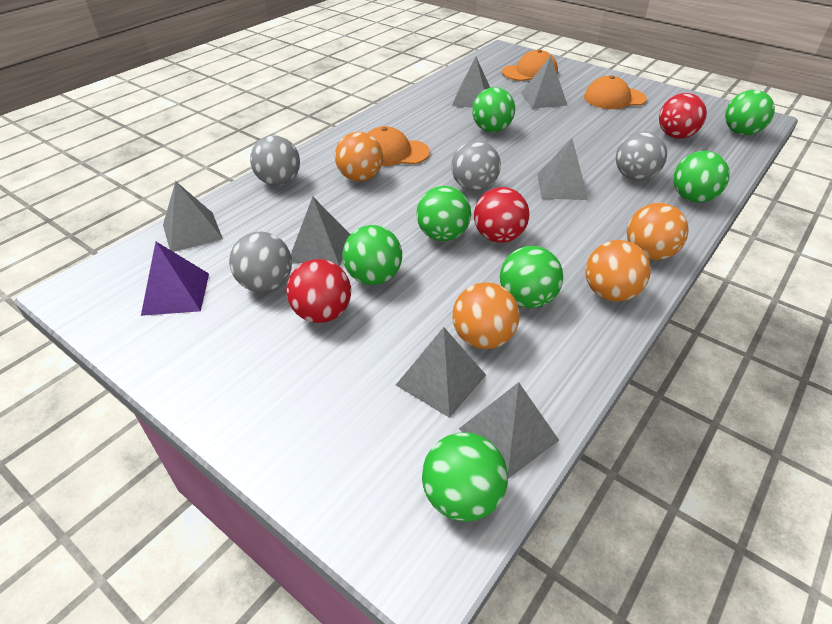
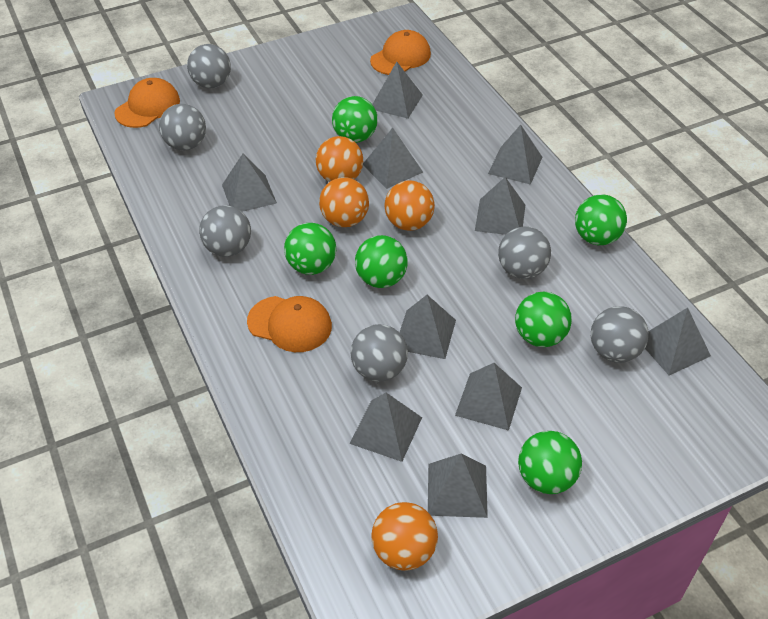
green ball: 7 -> 6
grey ball: 4 -> 6
grey pyramid: 7 -> 10
purple pyramid: 1 -> 0
red ball: 3 -> 0

